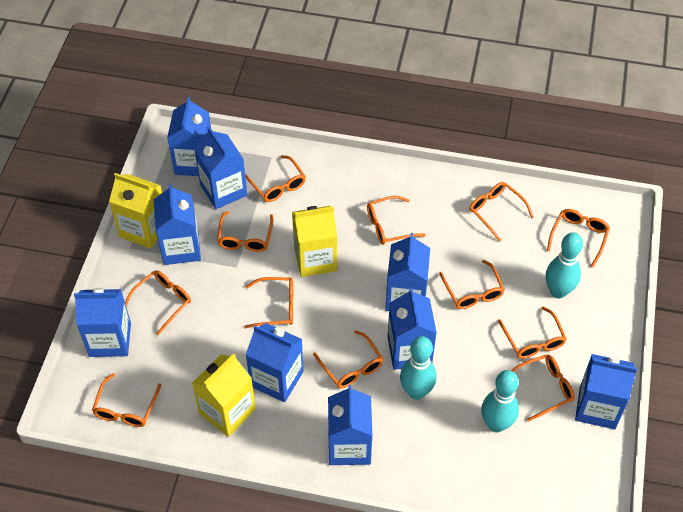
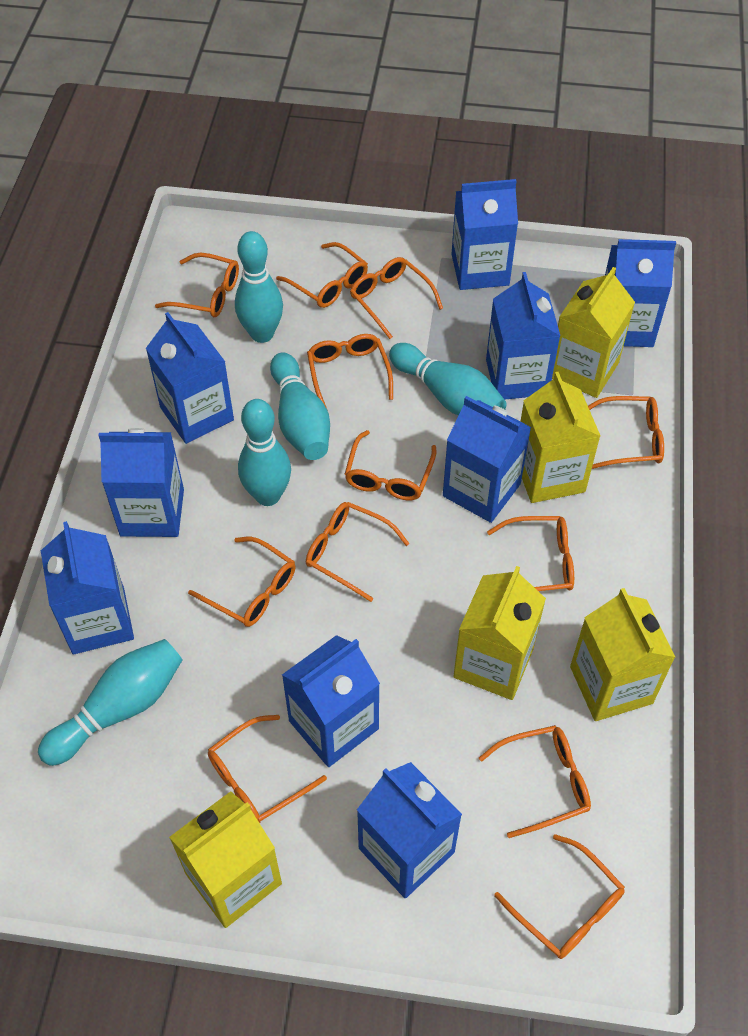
turquoise bowling pin: 3 -> 5
yellow carton: 3 -> 5

